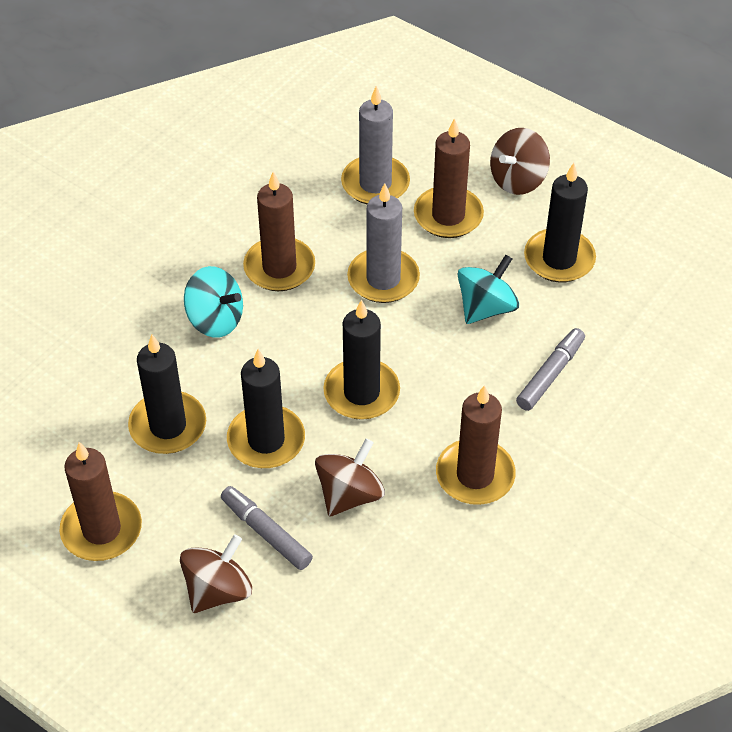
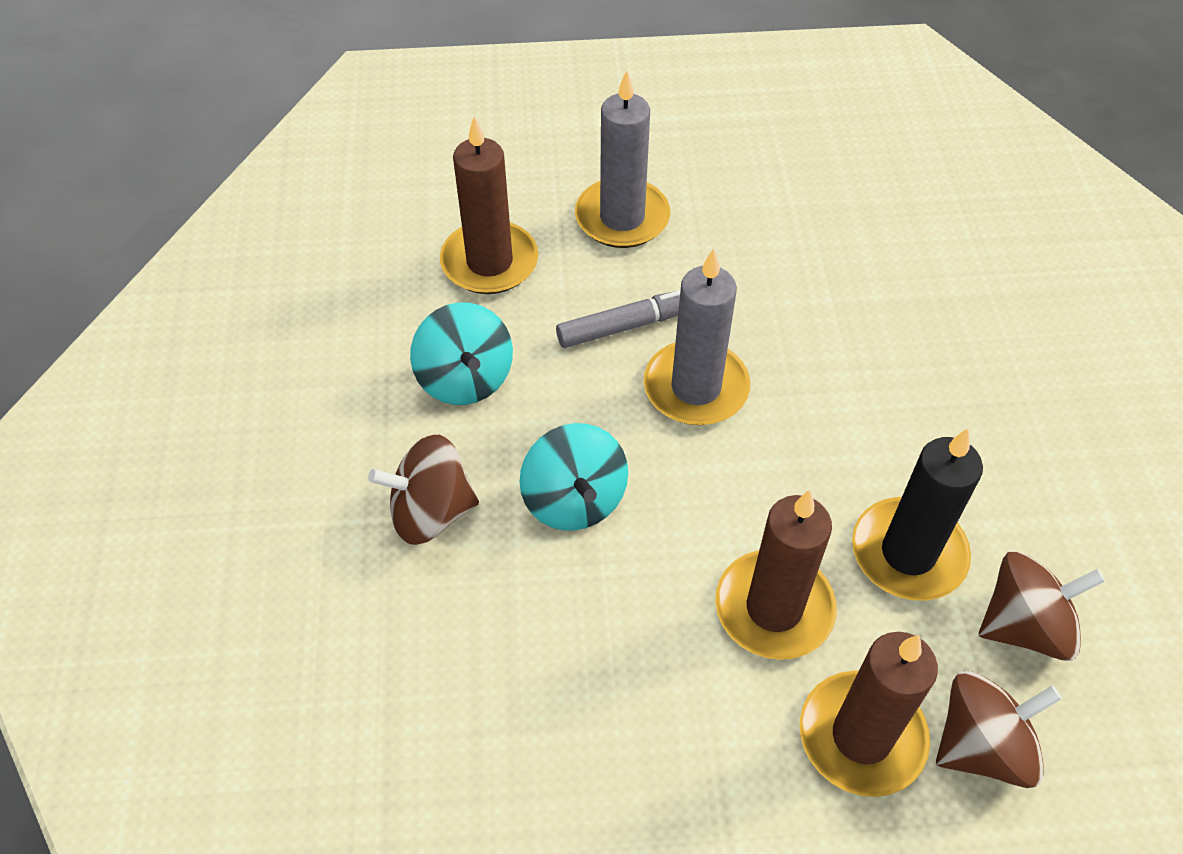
black candle: 4 -> 1
brown candle: 4 -> 3
grey marker: 2 -> 1

